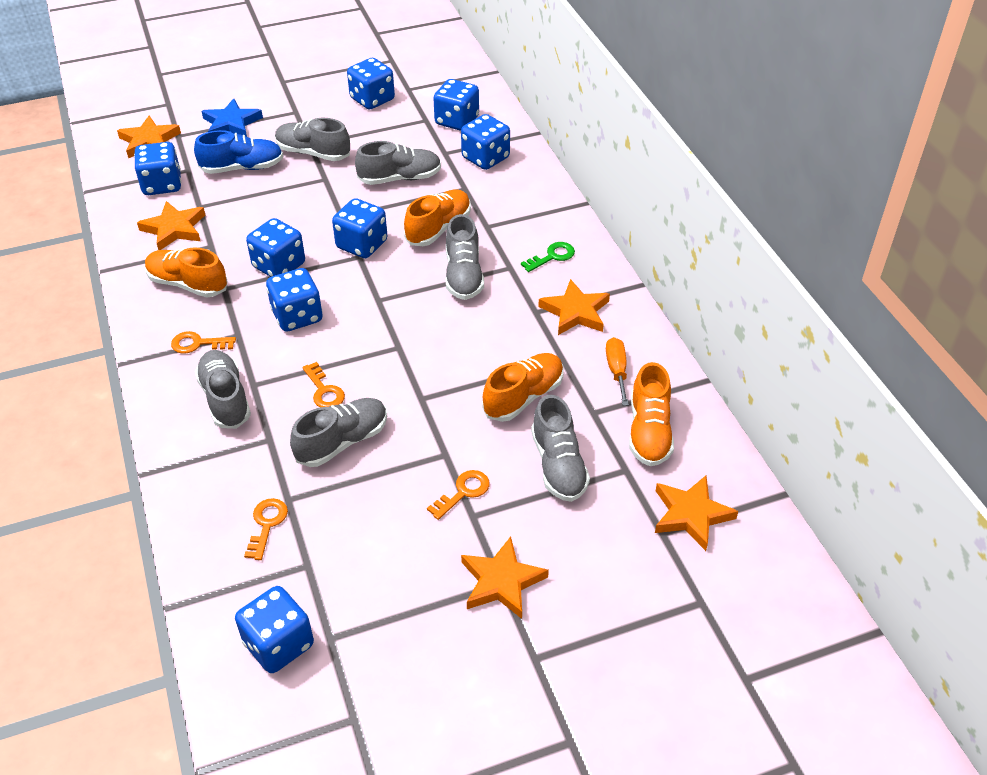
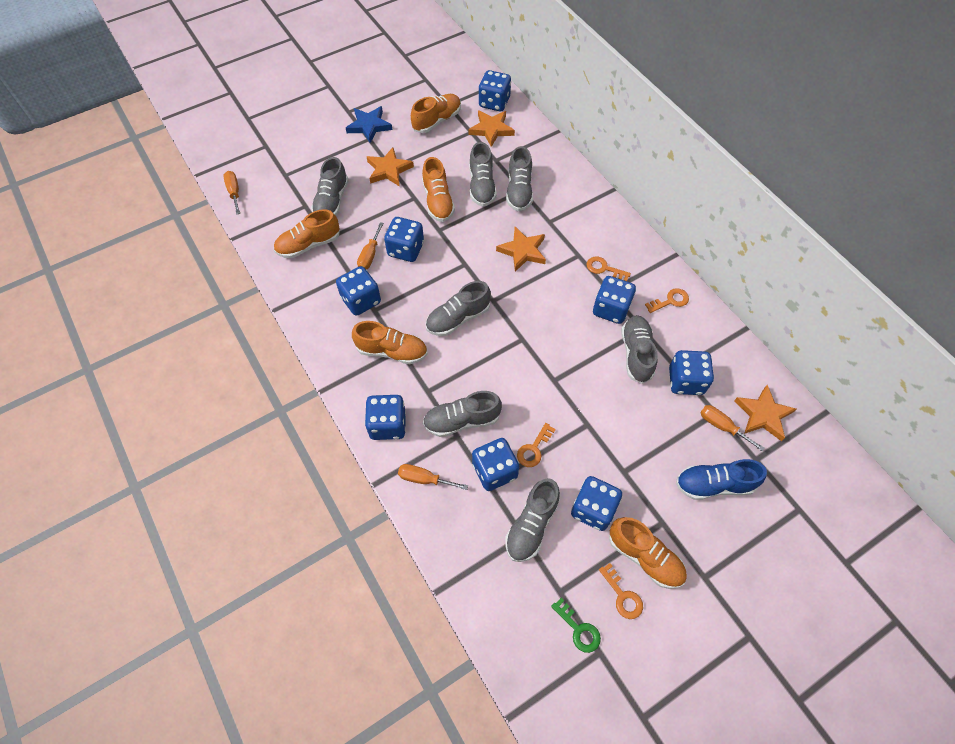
grey shoe: 6 -> 7
orange screwdriver: 1 -> 4
orange shoe: 4 -> 5
orange star: 5 -> 4

